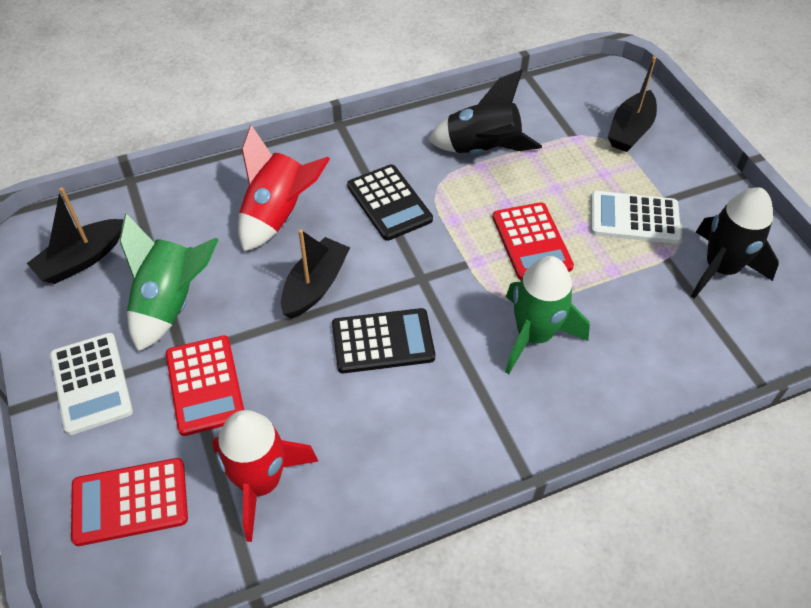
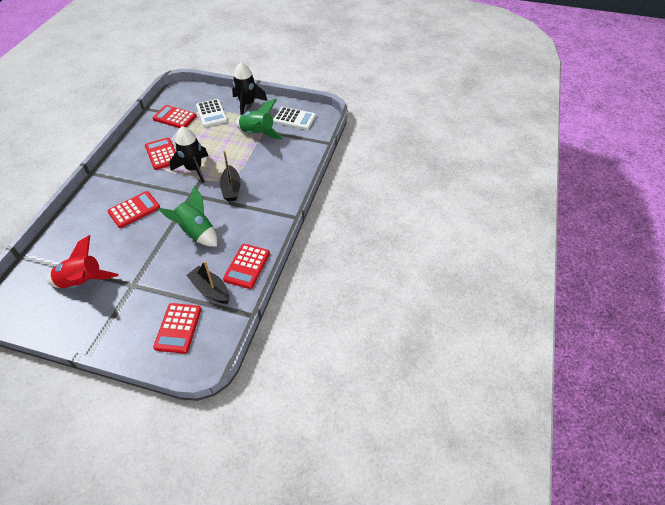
black boat: 3 -> 2
black calculator: 2 -> 0
red calculator: 3 -> 5
red rocket: 2 -> 1

